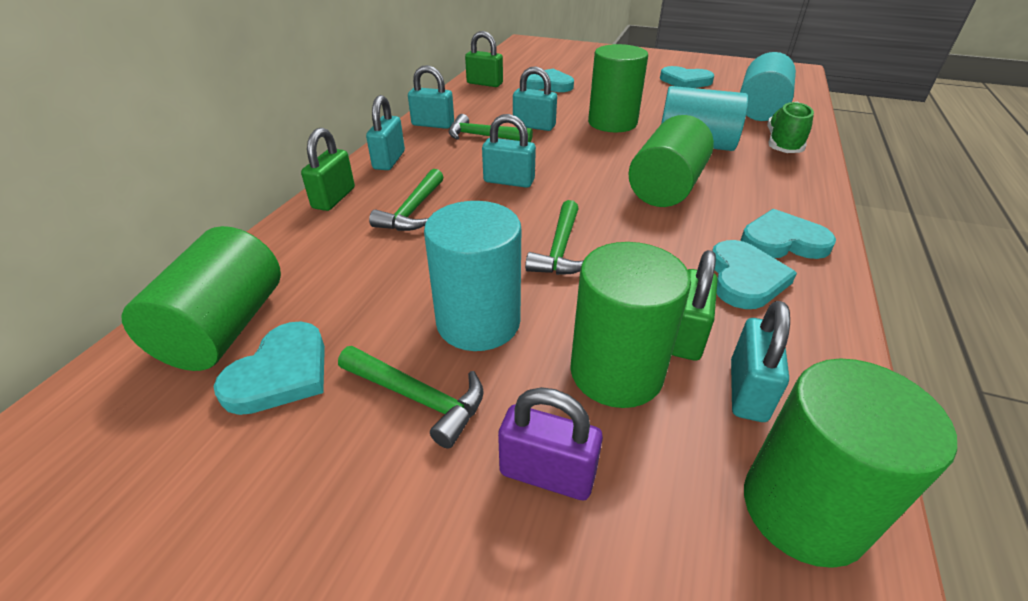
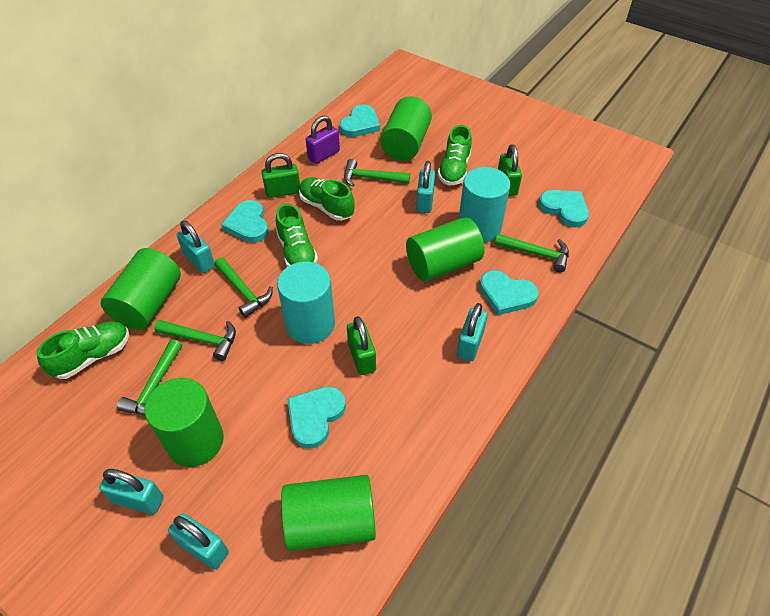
green hammer: 4 -> 5
green shoe: 1 -> 4
turquoise cylinder: 3 -> 2

